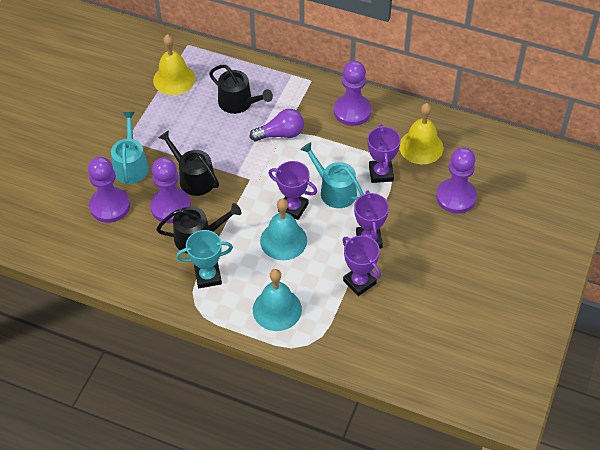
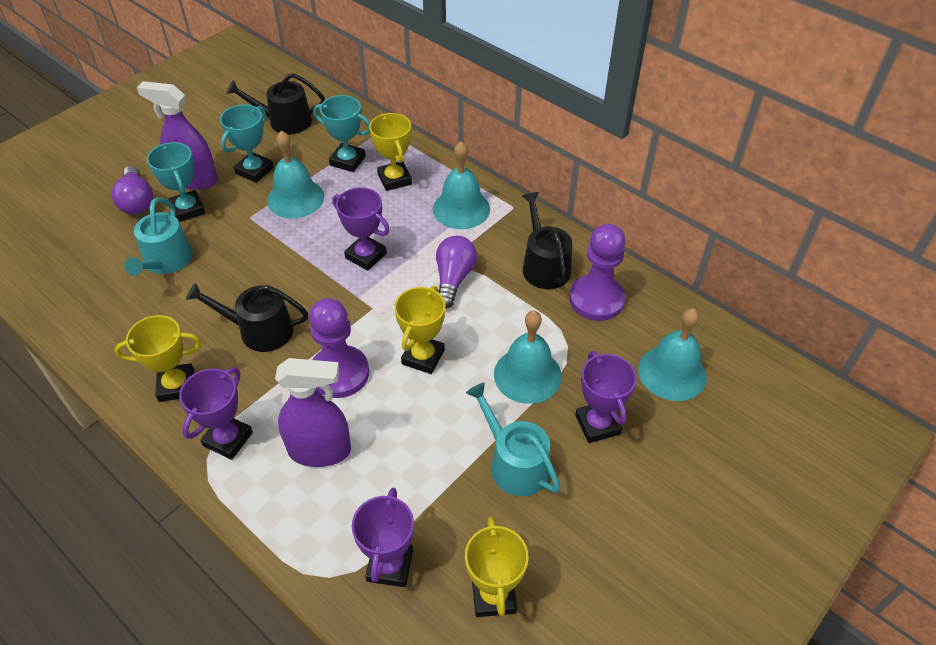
purple light bulb: 1 -> 2
purple pawn: 4 -> 2
purple spray bottle: 0 -> 2
turquoise bell: 2 -> 4
turquoise trophy: 1 -> 3
yellow bell: 2 -> 0
yellow trophy: 0 -> 4

